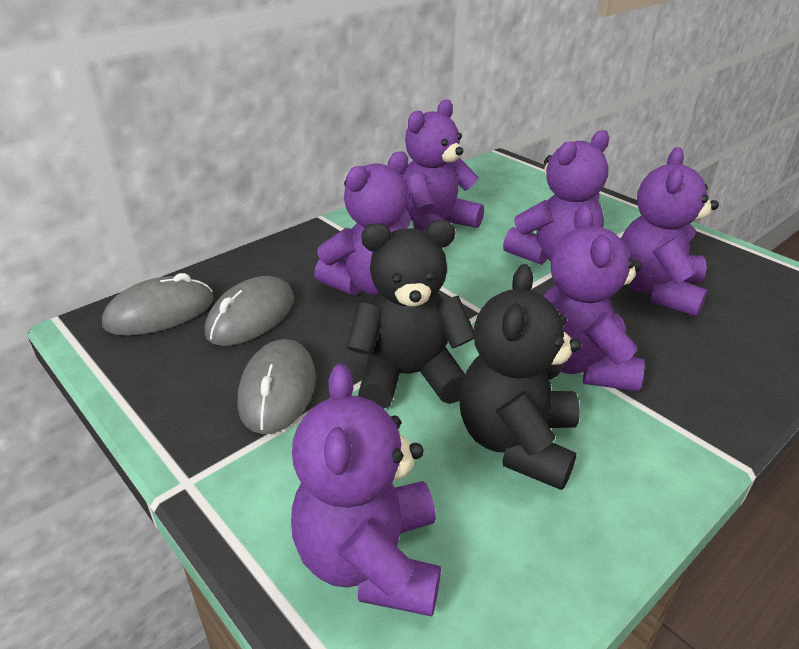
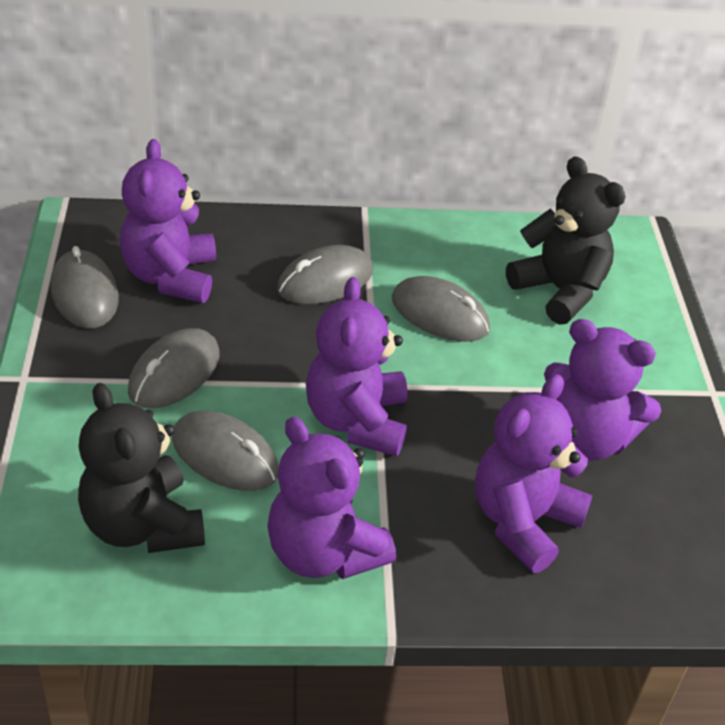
grey mouse: 3 -> 5
purple teddy bear: 6 -> 5

